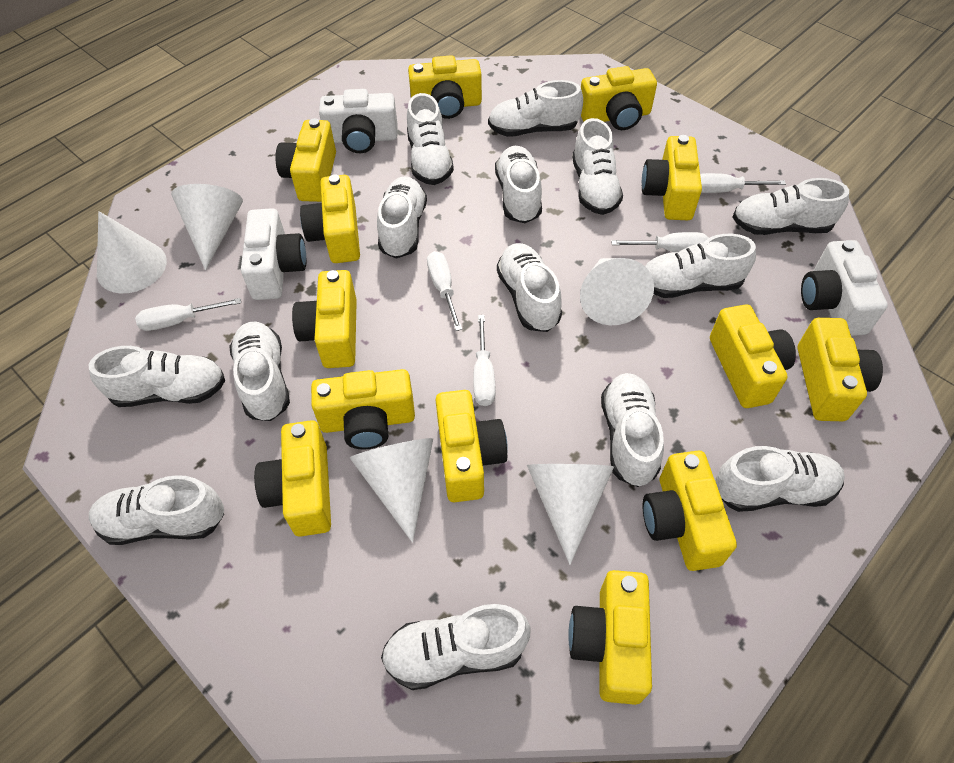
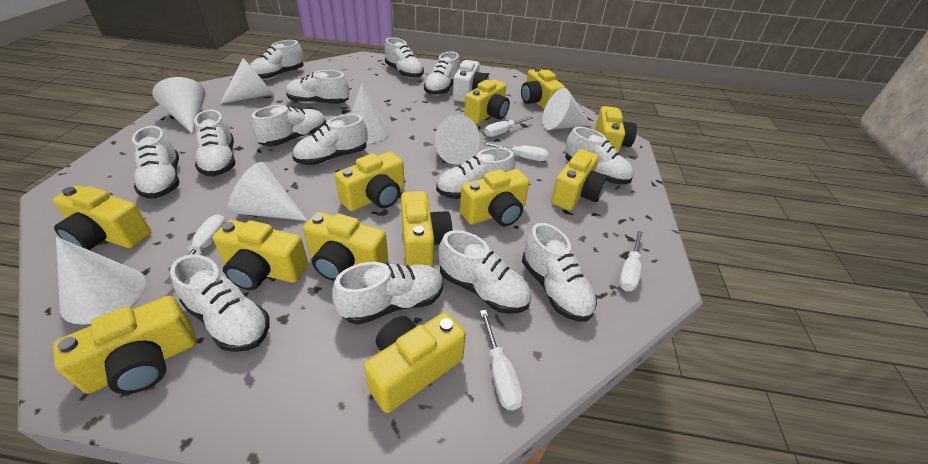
white camera: 3 -> 1
white cone: 5 -> 7
yellow camera: 13 -> 12

